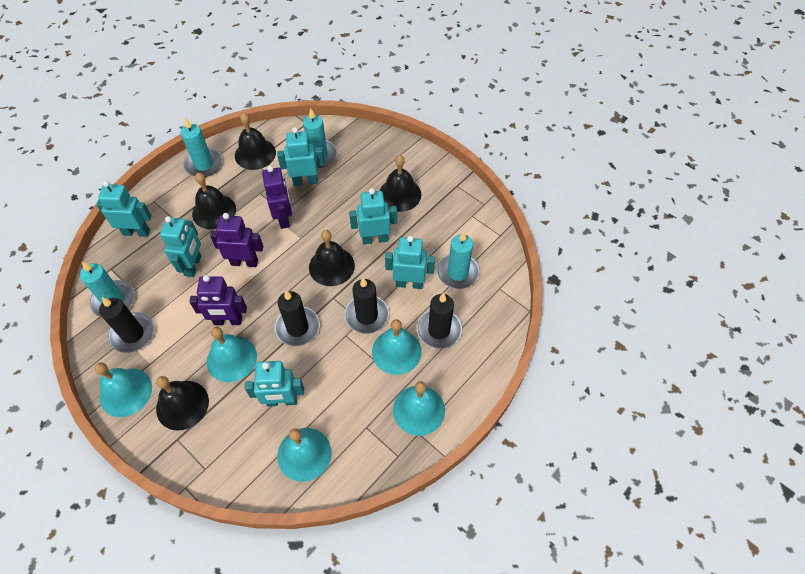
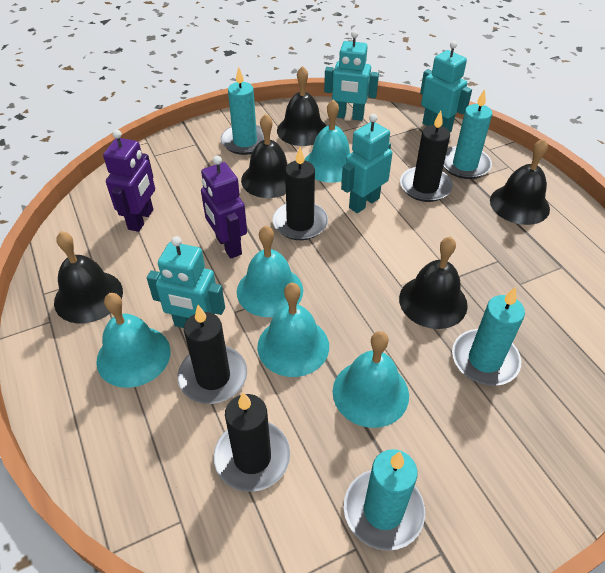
purple robot: 3 -> 2
turquoise robot: 6 -> 4

